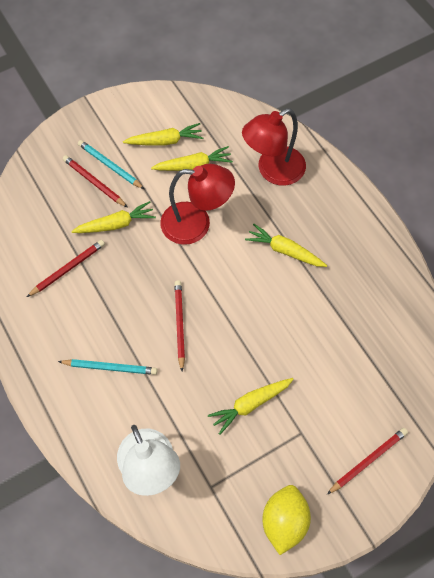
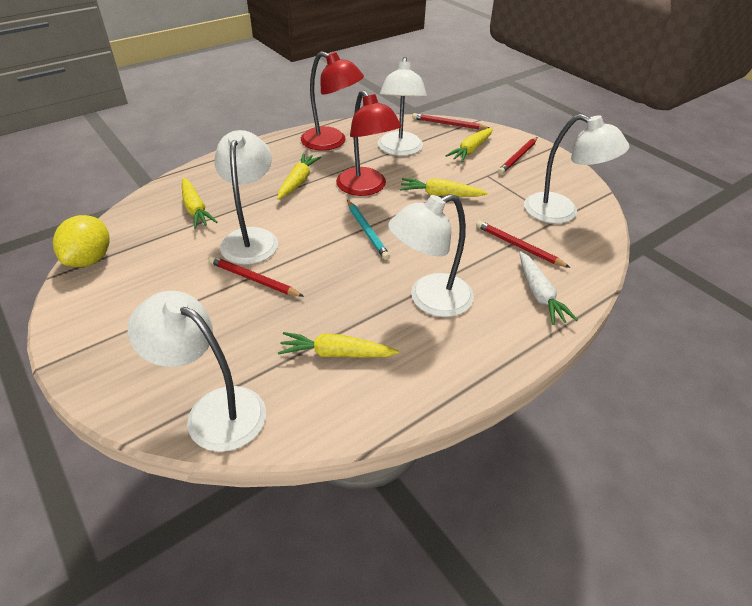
turquoise pencil: 2 -> 1
white carrot: 0 -> 1
white lamp: 1 -> 5

